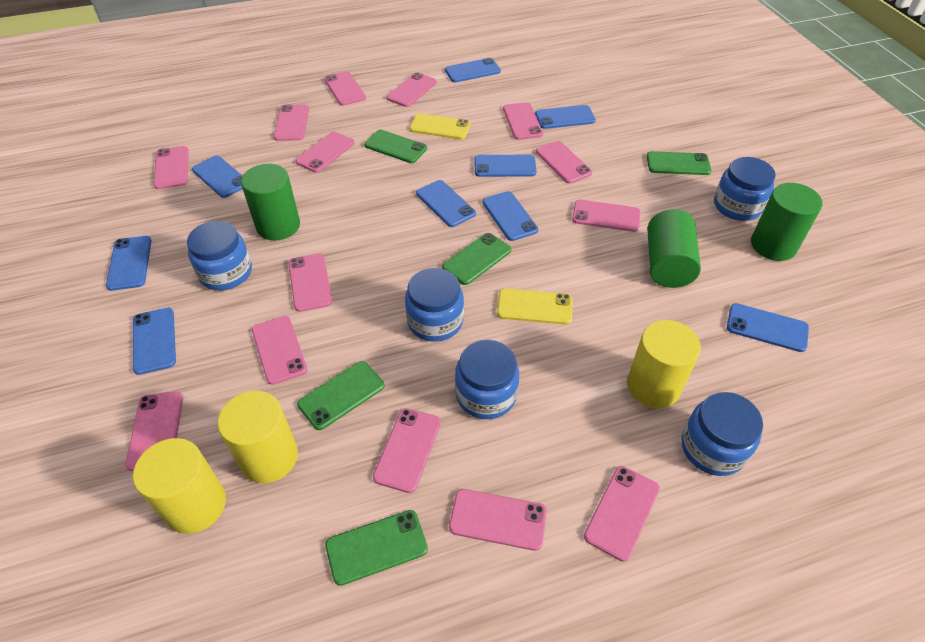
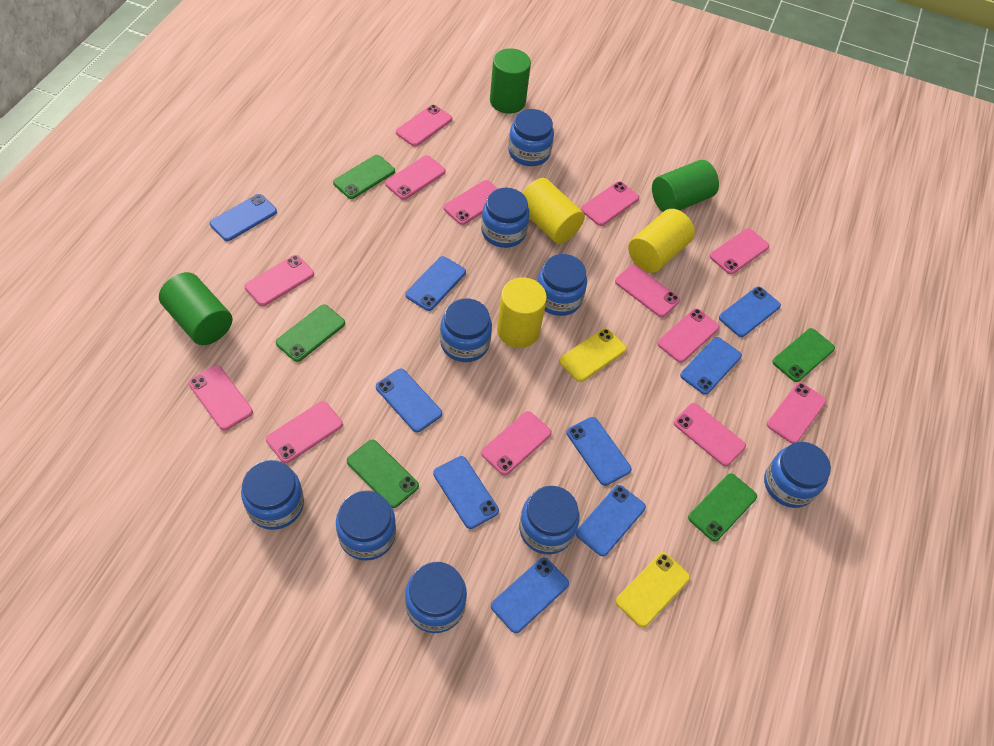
blue jar: 5 -> 9
pink phone: 14 -> 13

